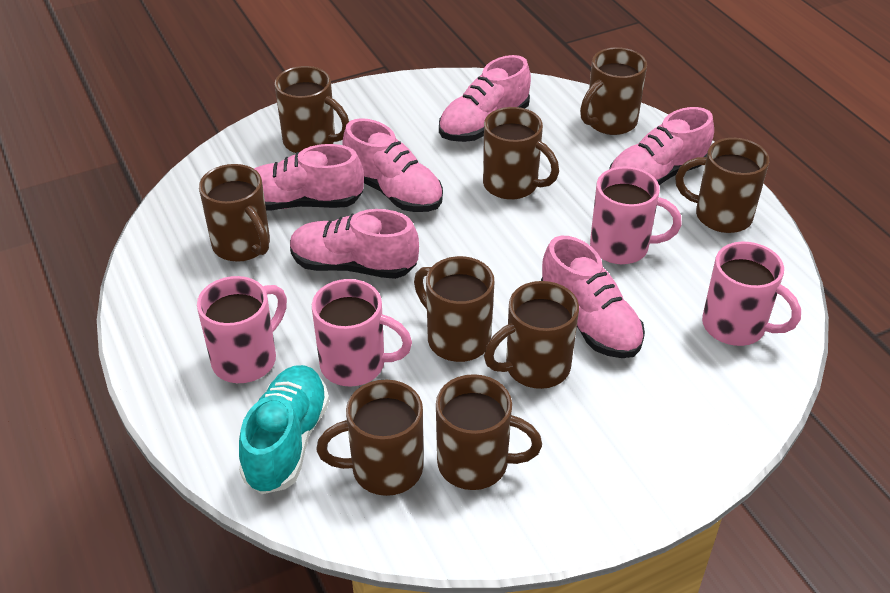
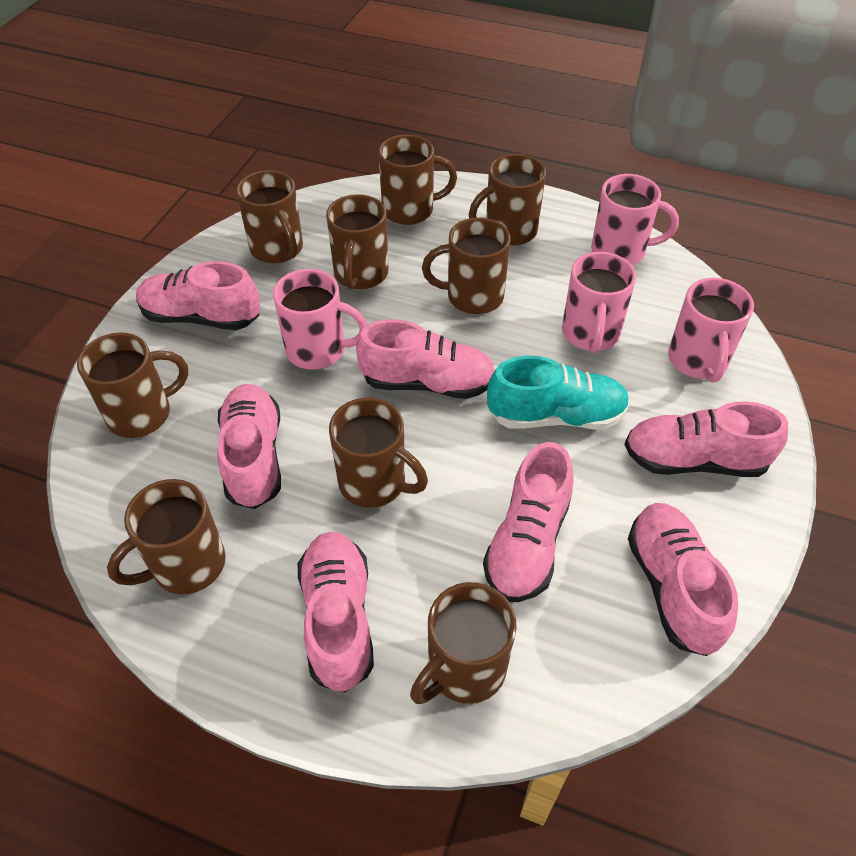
pink shoe: 6 -> 7

